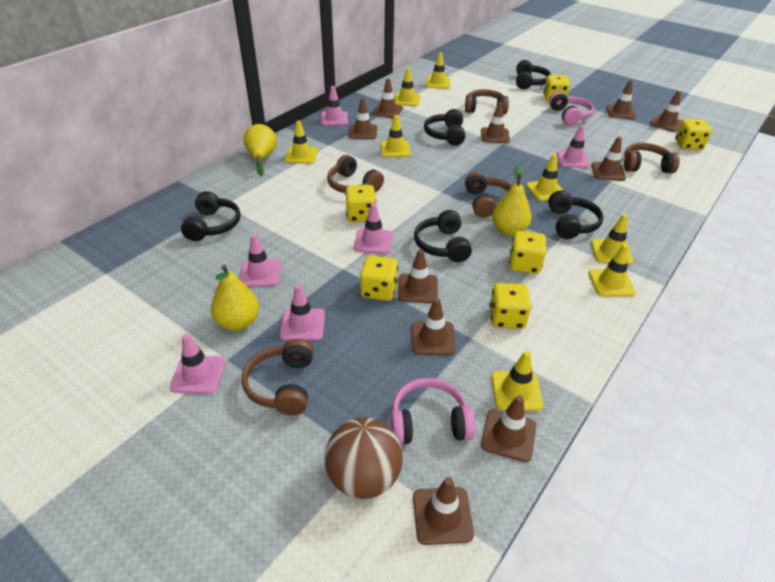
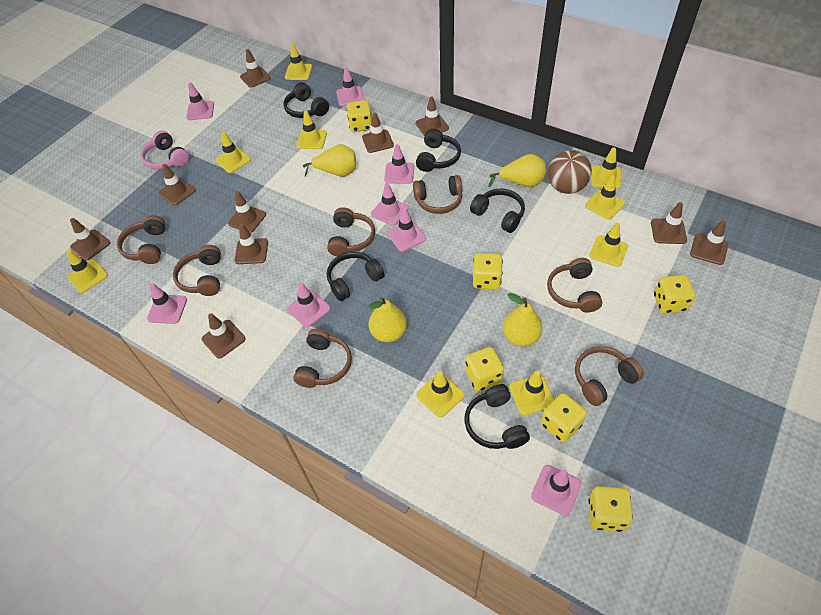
brown headphones: 5 -> 7
pink headphones: 2 -> 1
pink traffic cone: 6 -> 8
yellow pear: 3 -> 4
yellow traffic cone: 8 -> 9

